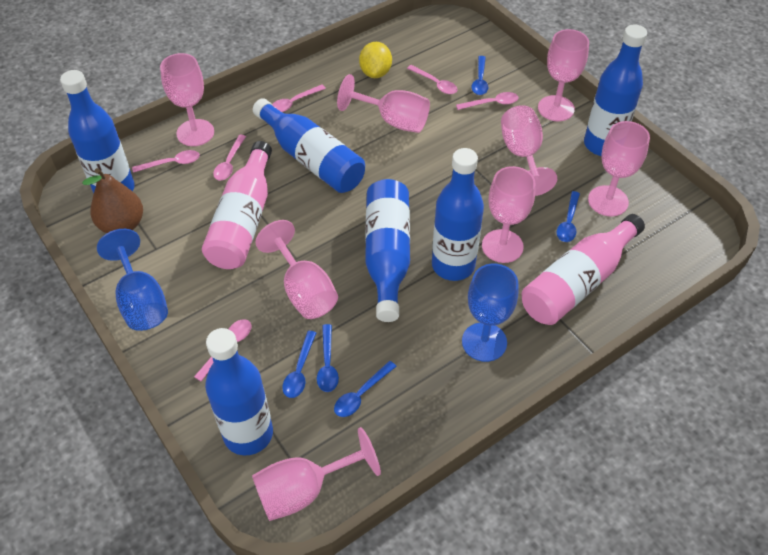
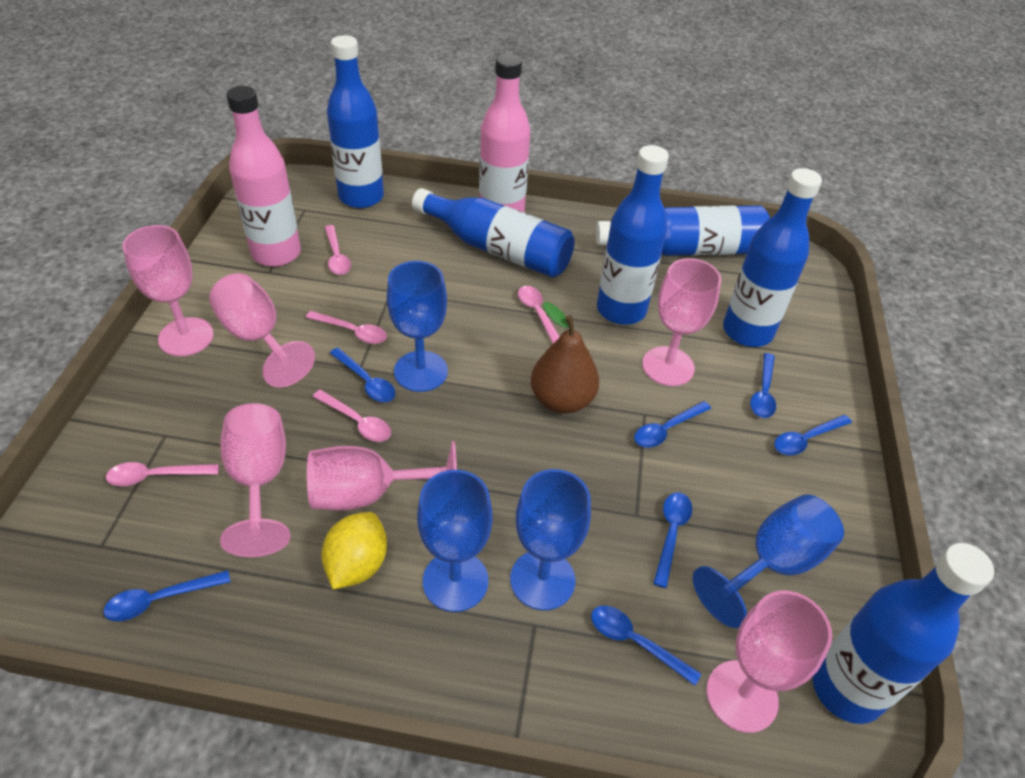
blue goblet: 2 -> 4
blue spoon: 5 -> 7
pink goblet: 8 -> 6
pink spoon: 6 -> 5

